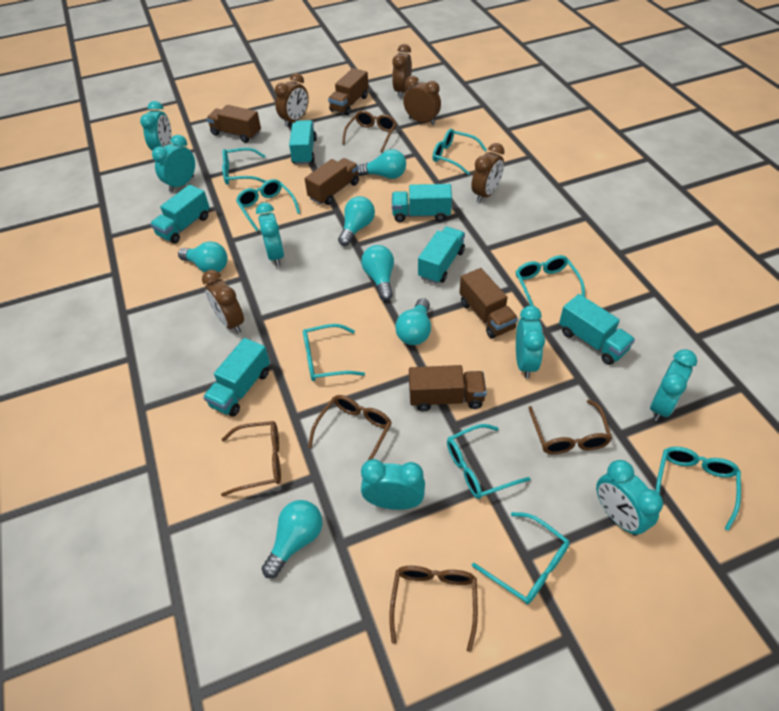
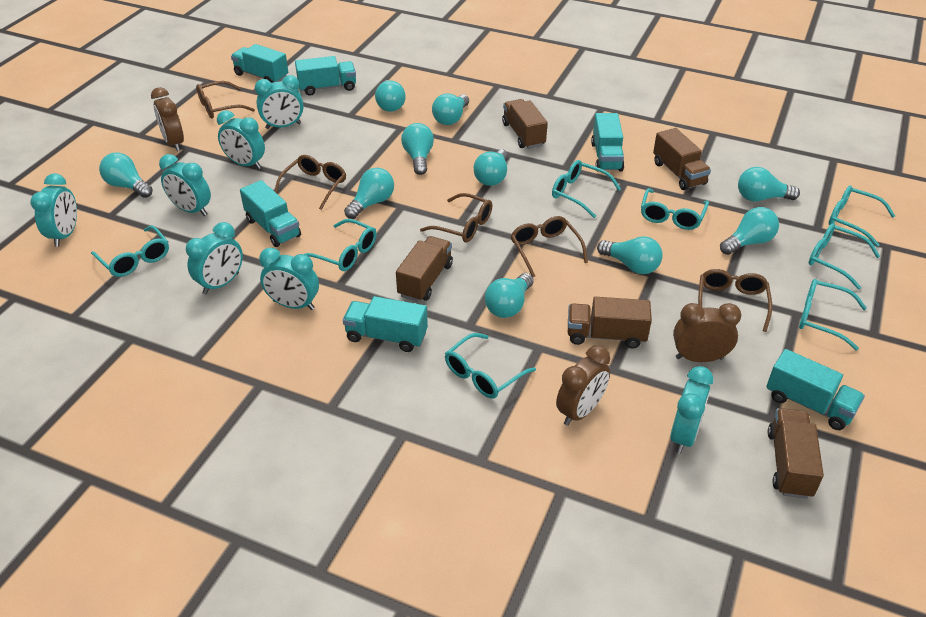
brown clock: 5 -> 3
turquoise light bulb: 6 -> 10

